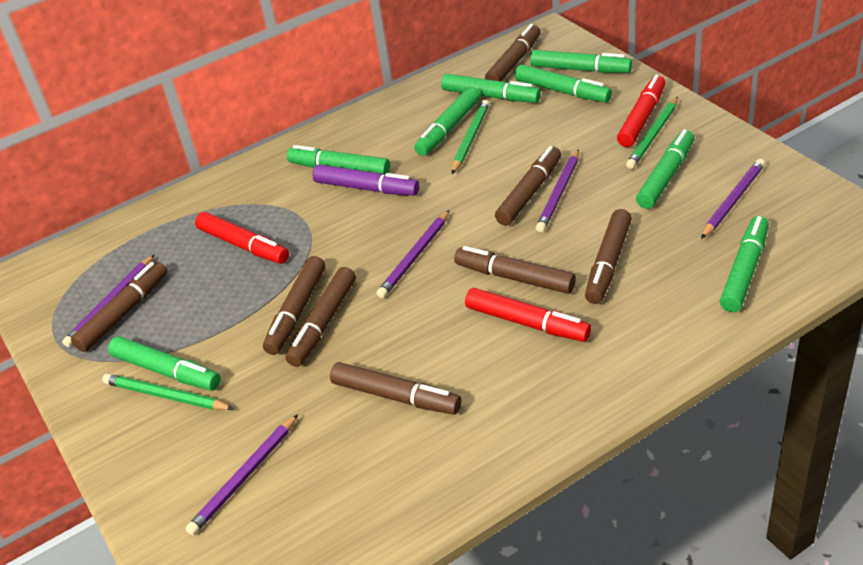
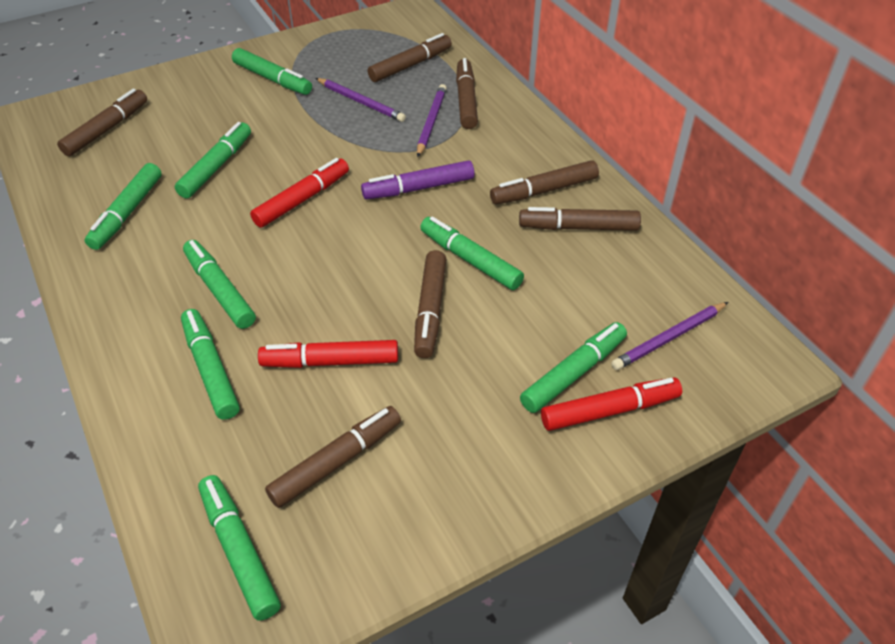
brown marker: 8 -> 7
green pencil: 3 -> 0
purple pencil: 5 -> 3

